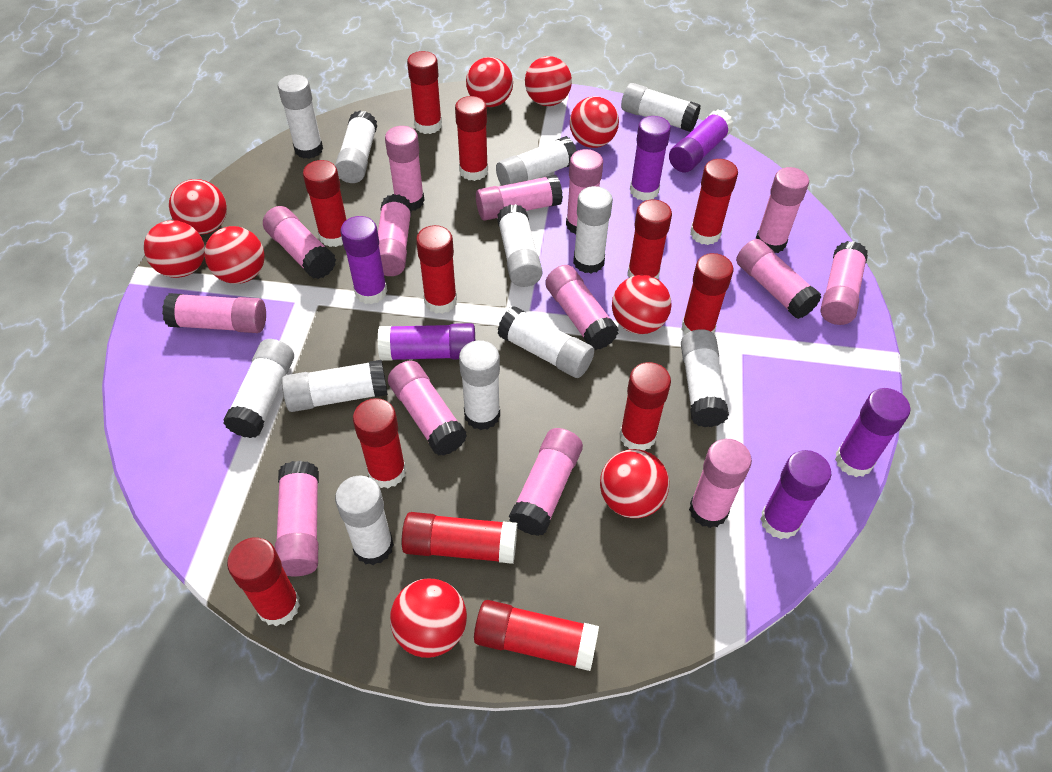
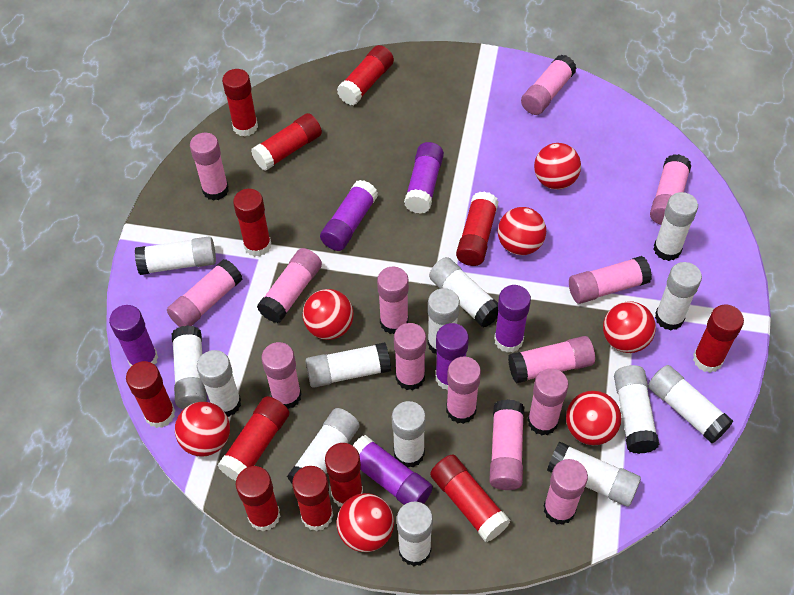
red ball: 9 -> 7
white glue stick: 12 -> 14

